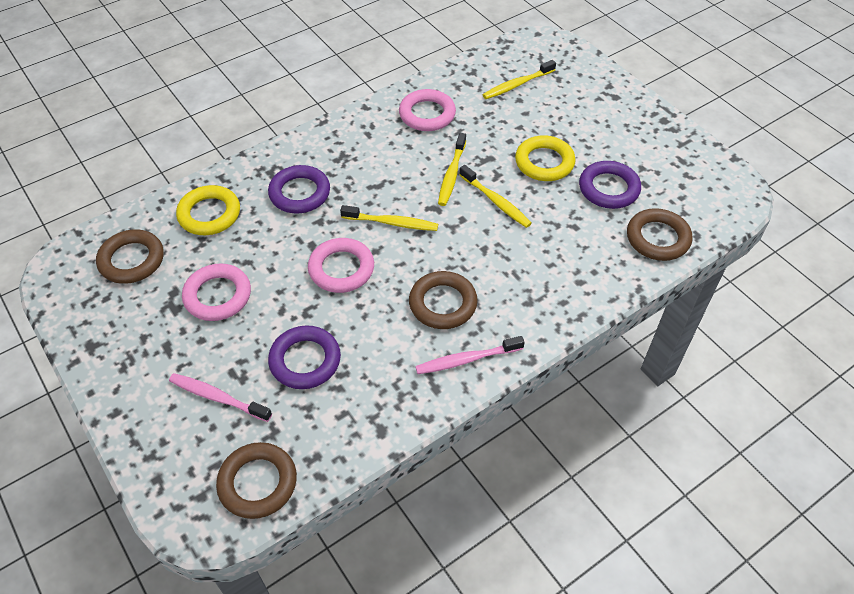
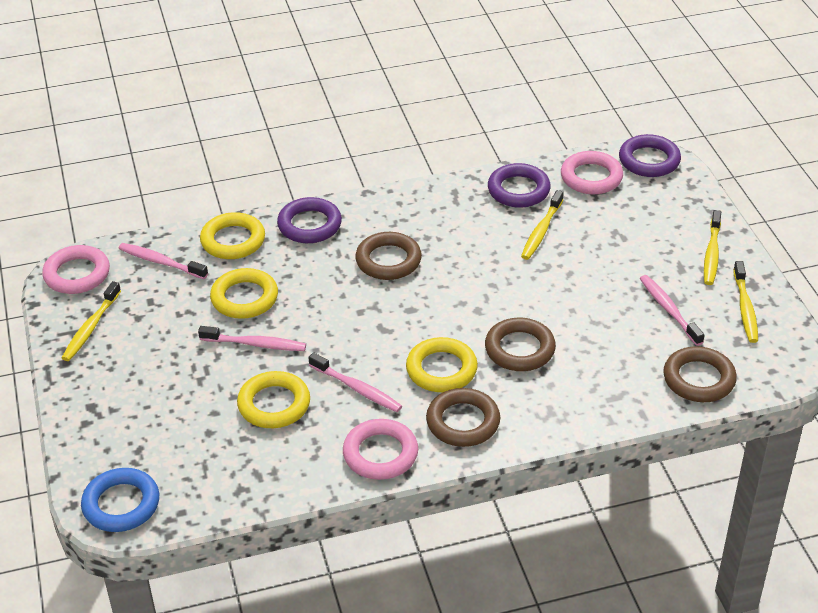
blue ring: 0 -> 1
pink toothbrush: 2 -> 4
yellow ring: 2 -> 4

